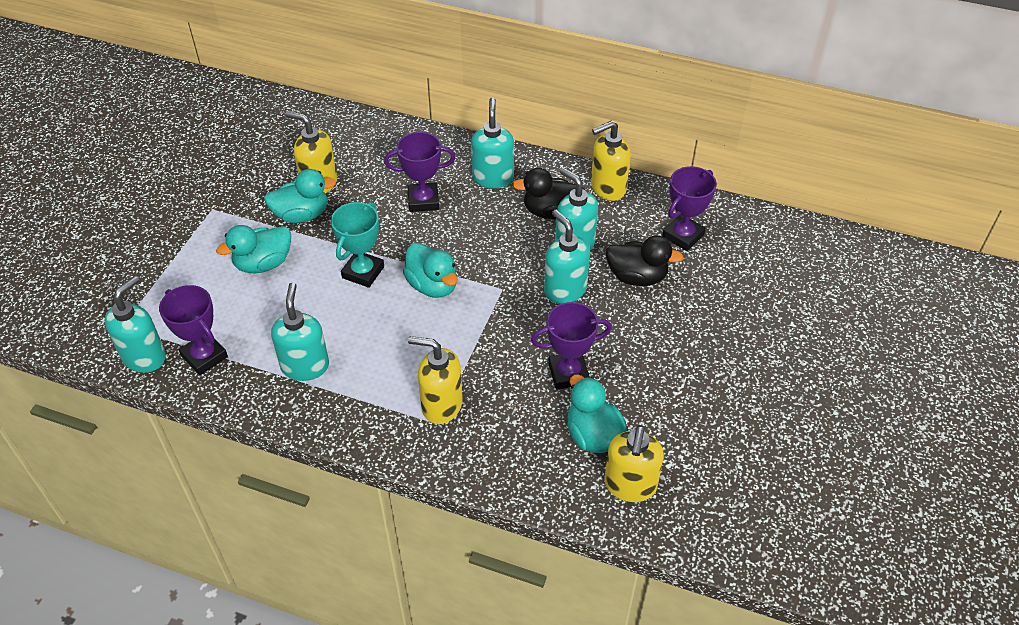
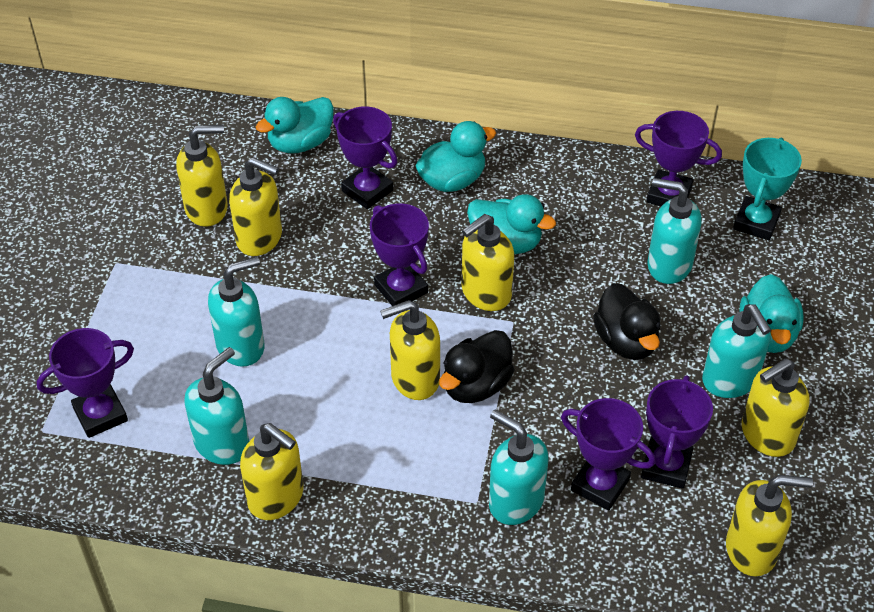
purple trophy: 4 -> 6
yellow soap dispenser: 4 -> 7

